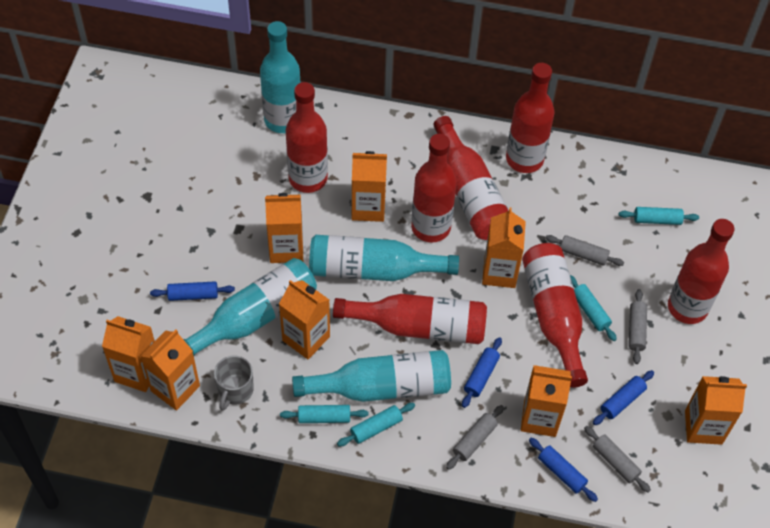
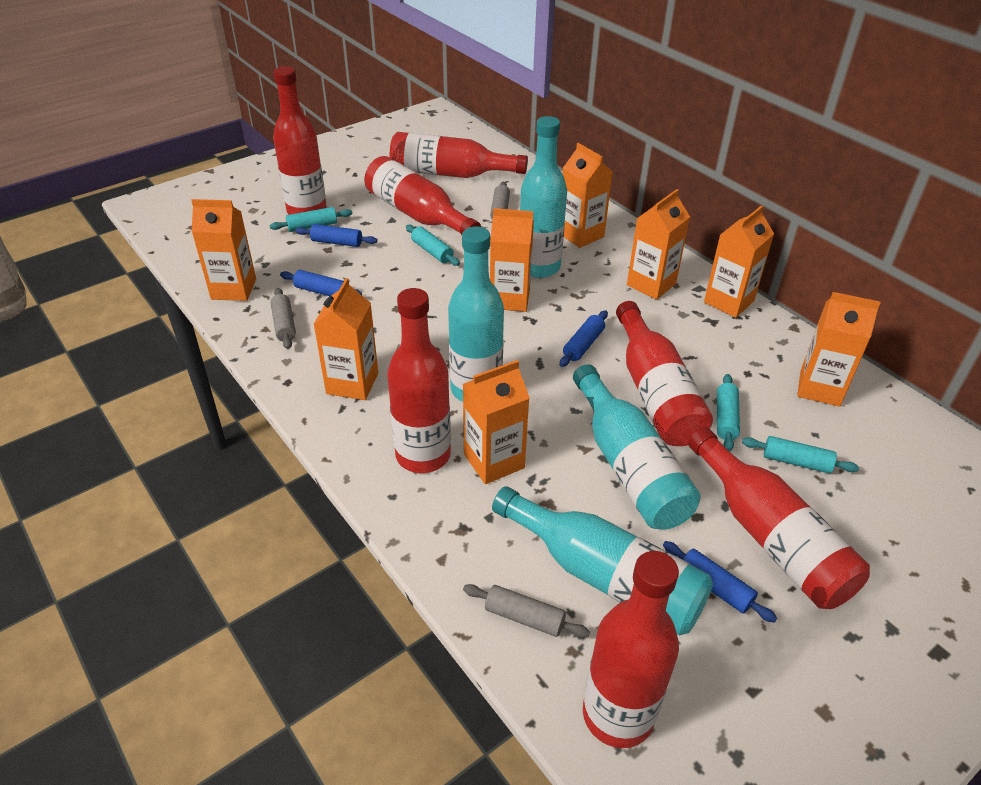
grey mug: 1 -> 0
grey rolling pin: 4 -> 3

